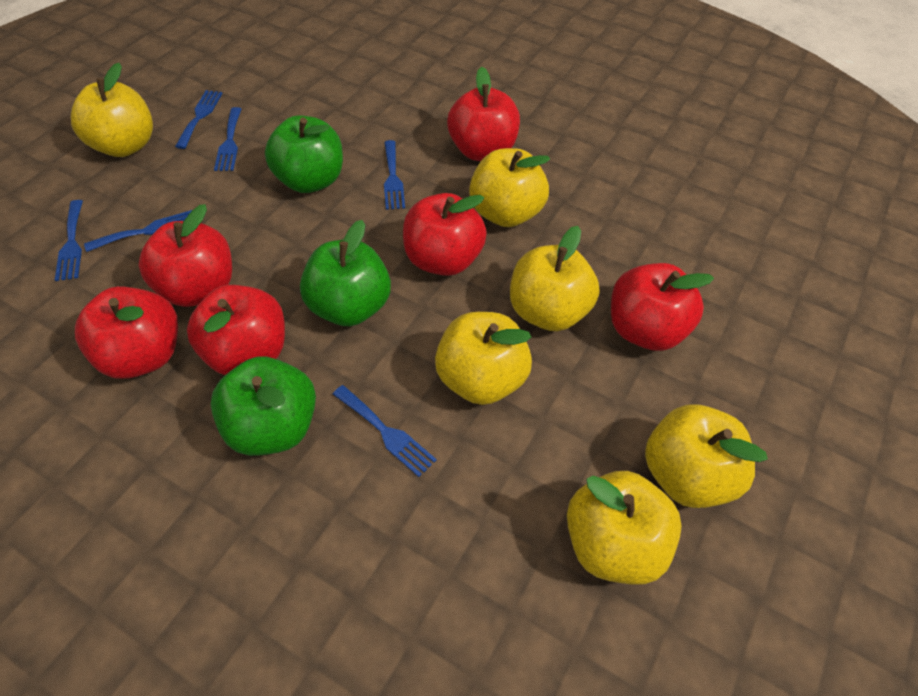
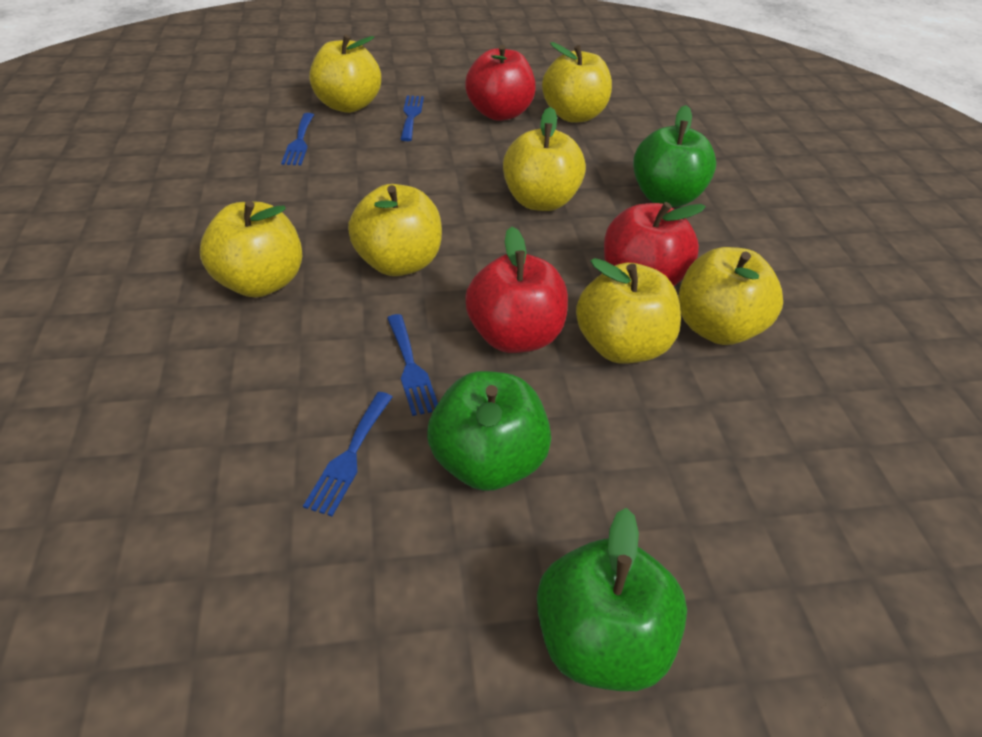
blue fork: 6 -> 4
red apple: 6 -> 3
yellow apple: 6 -> 7

